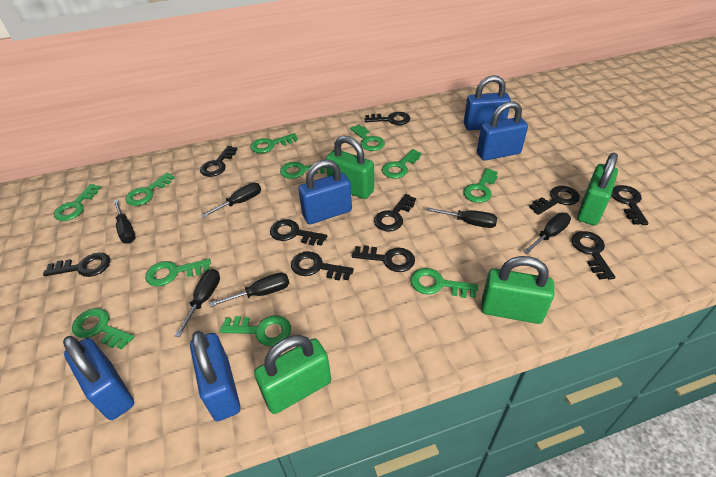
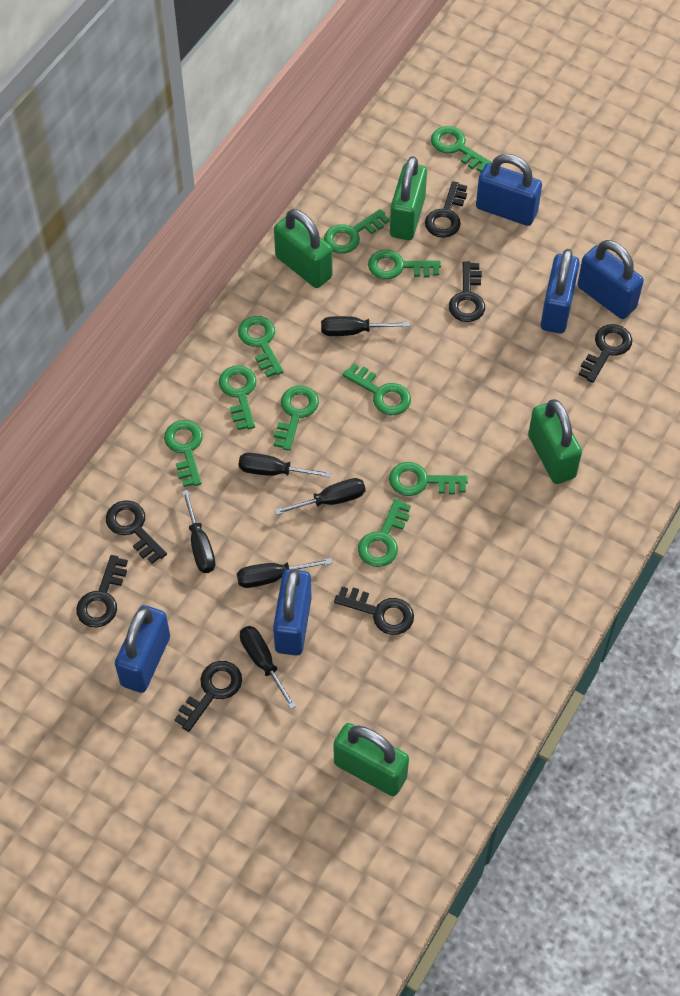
black key: 10 -> 7
green key: 11 -> 10

